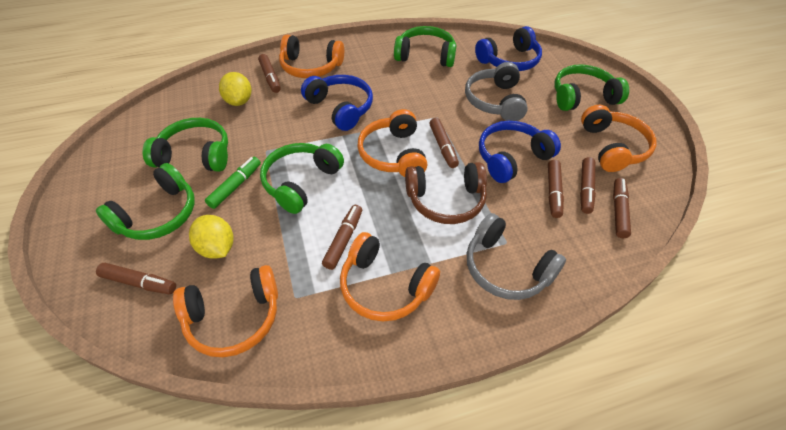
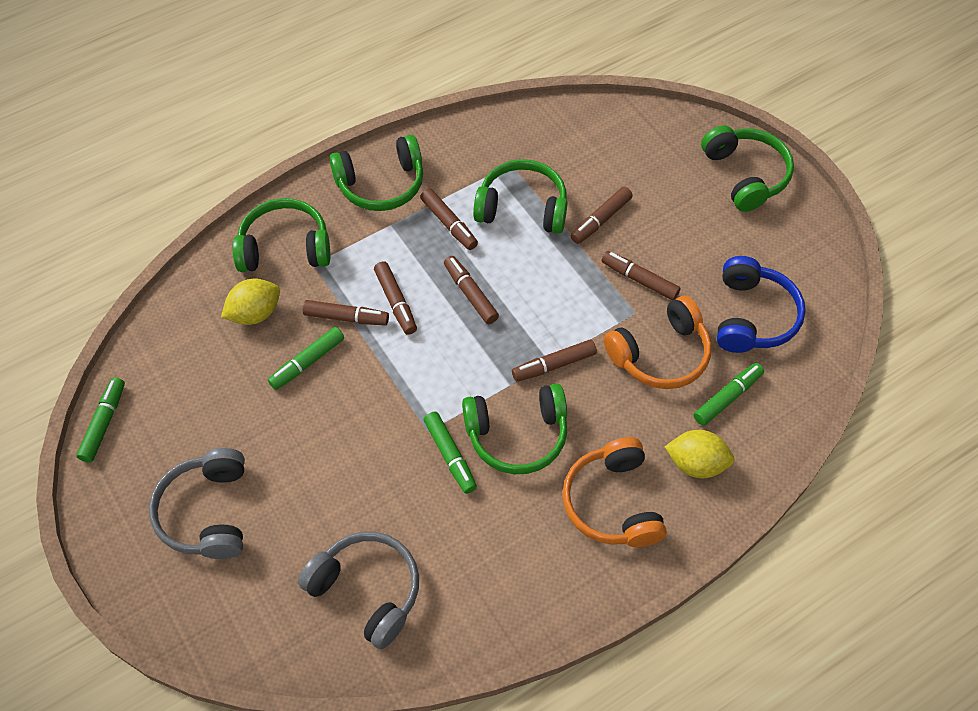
blue headphones: 3 -> 1
brown headphones: 1 -> 0
green marker: 1 -> 4
orange headphones: 5 -> 2

